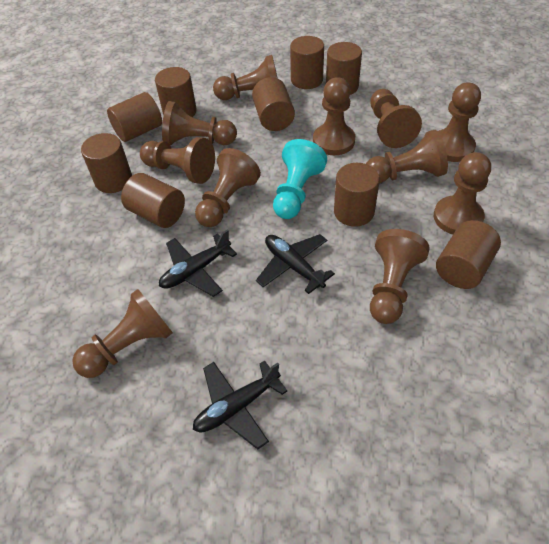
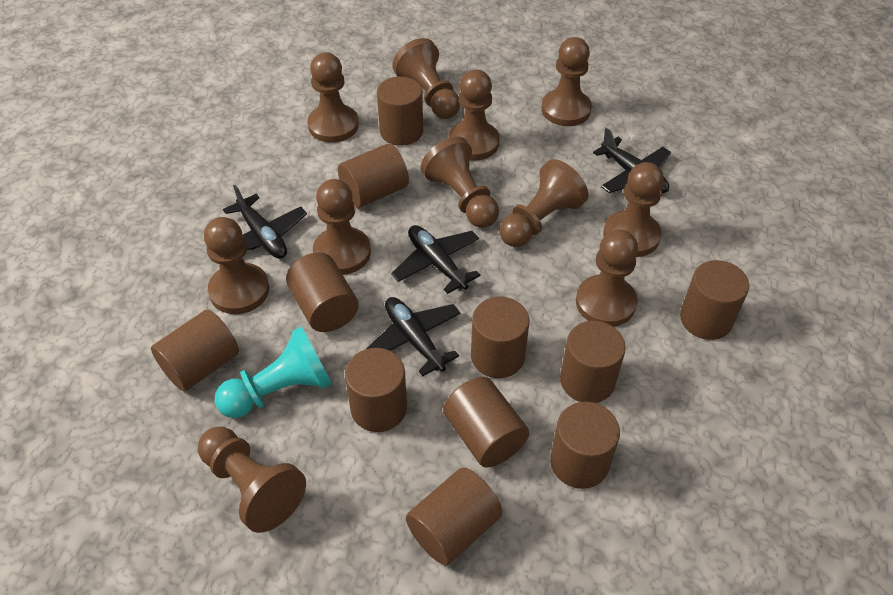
black plane: 3 -> 4
brown cylinder: 9 -> 11

